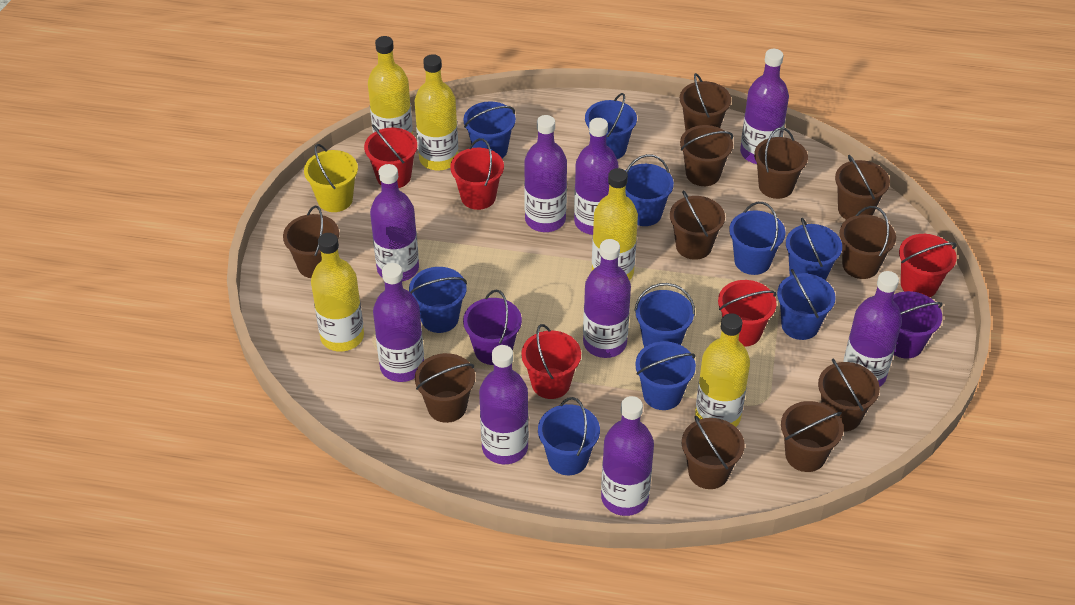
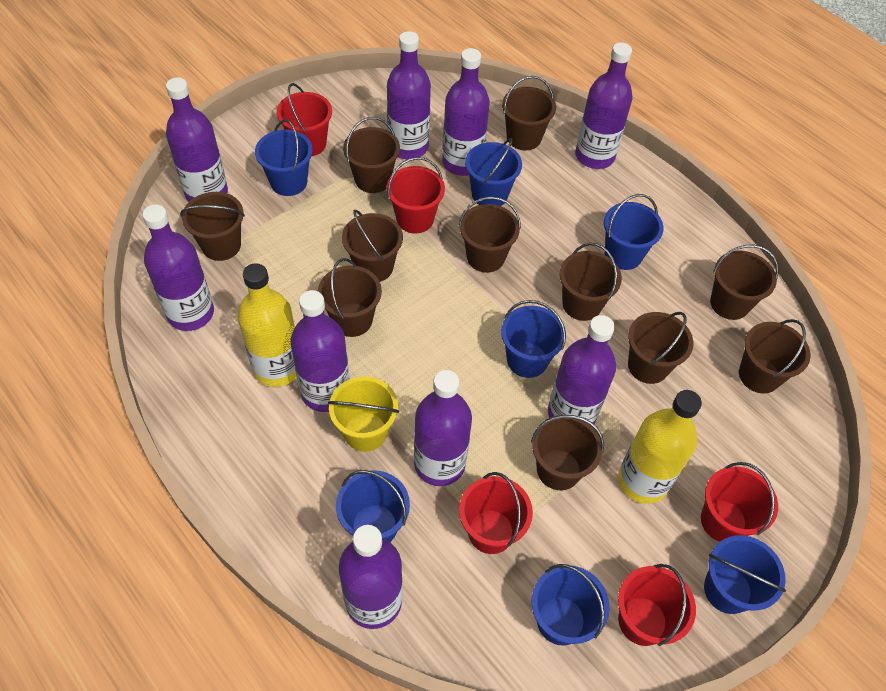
blue bucket: 10 -> 7
purple bucket: 2 -> 0
yellow bottle: 5 -> 2

